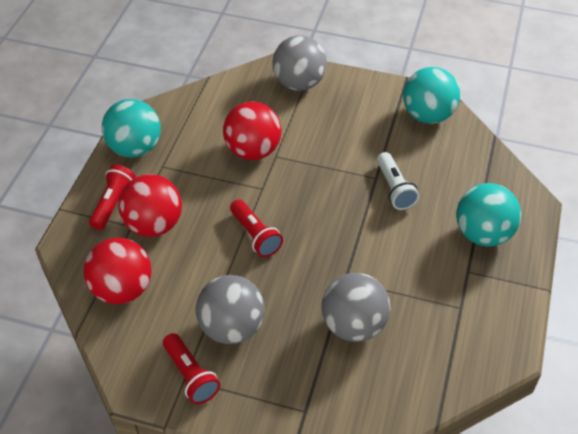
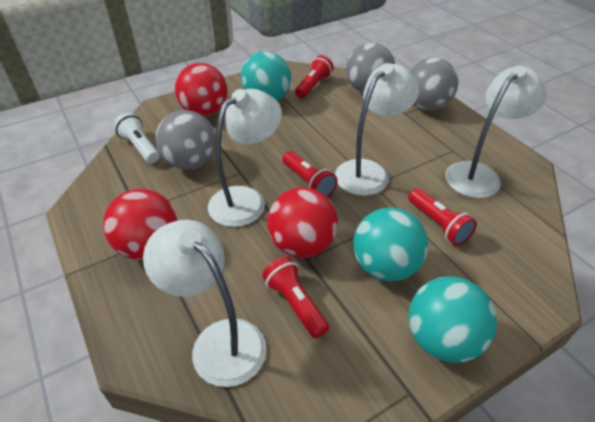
red flashlight: 3 -> 4
white lamp: 0 -> 4

